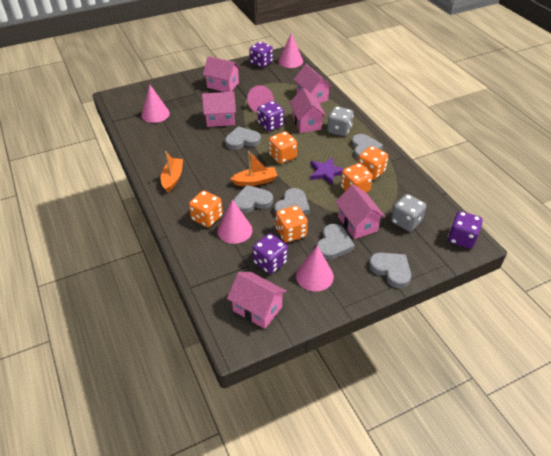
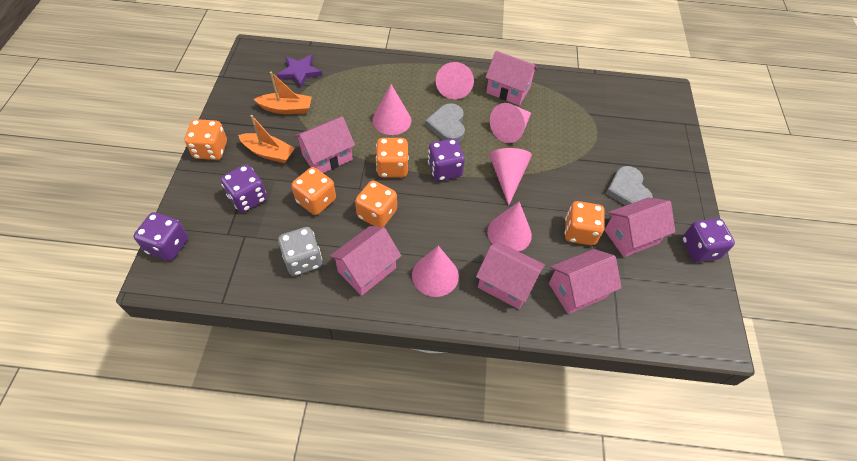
grey dice: 2 -> 1
grey heart: 6 -> 2
pink cone: 5 -> 6

